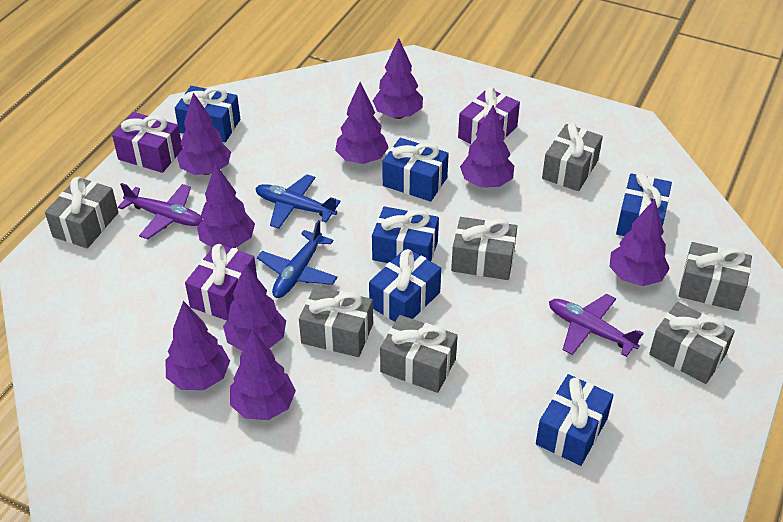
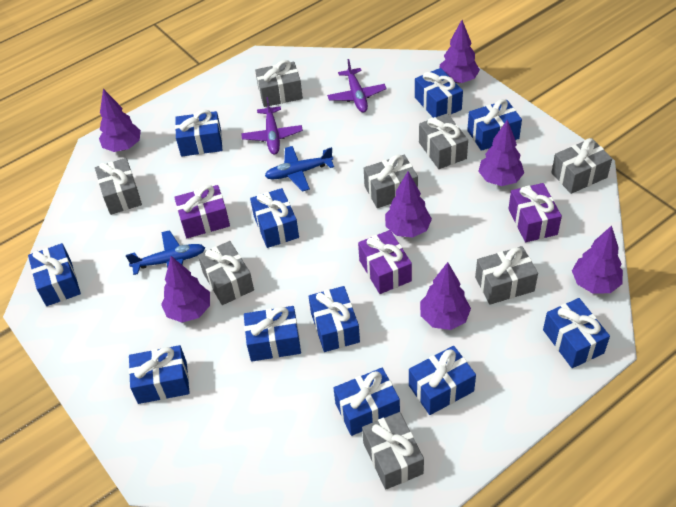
blue gift: 6 -> 11
grey gift: 7 -> 8
purple tree: 9 -> 7

